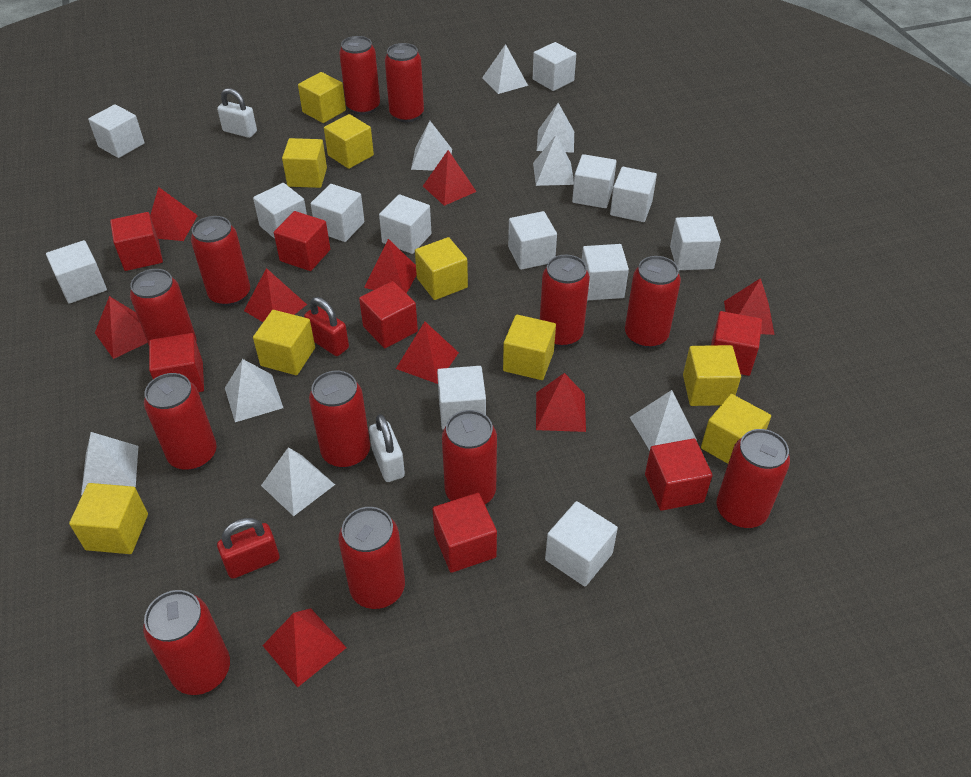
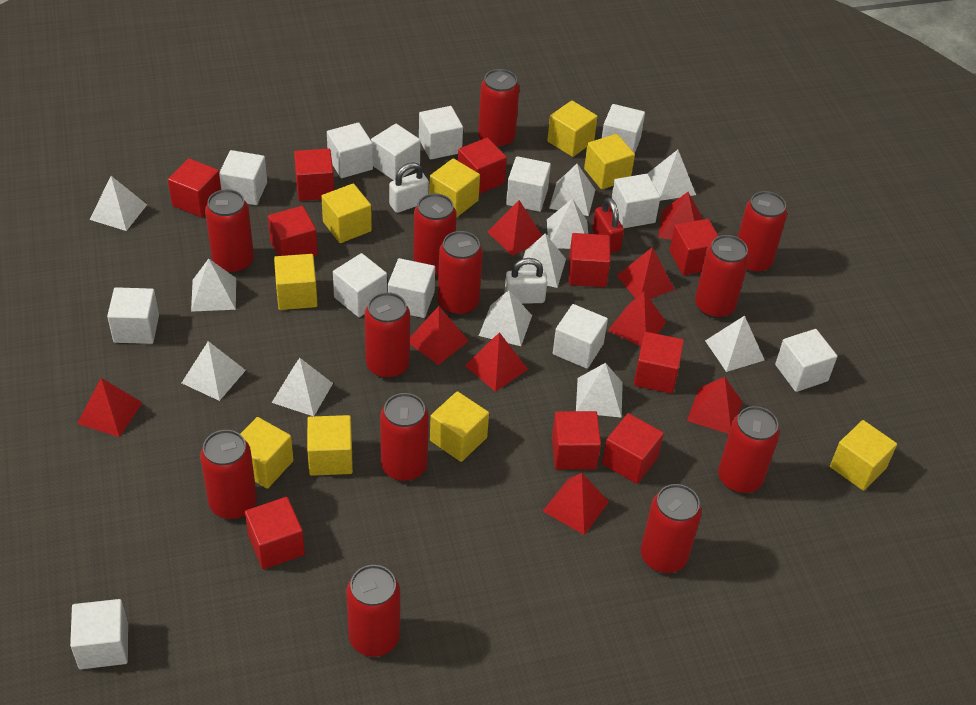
red cube: 7 -> 10
red padlock: 2 -> 1
white pyramid: 8 -> 11

